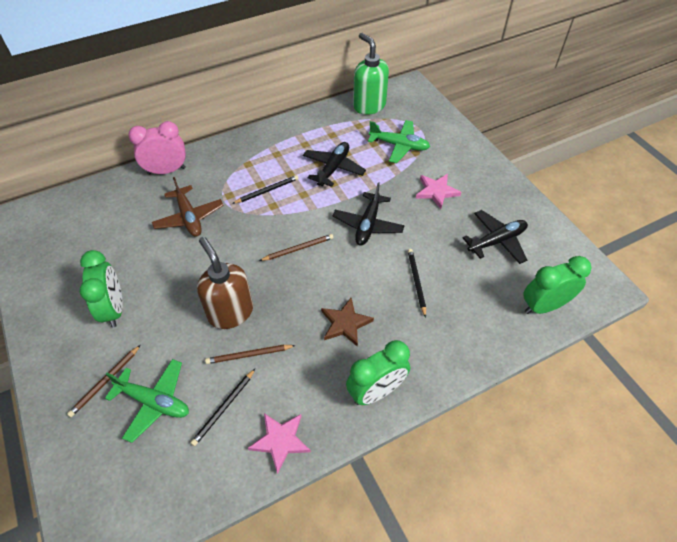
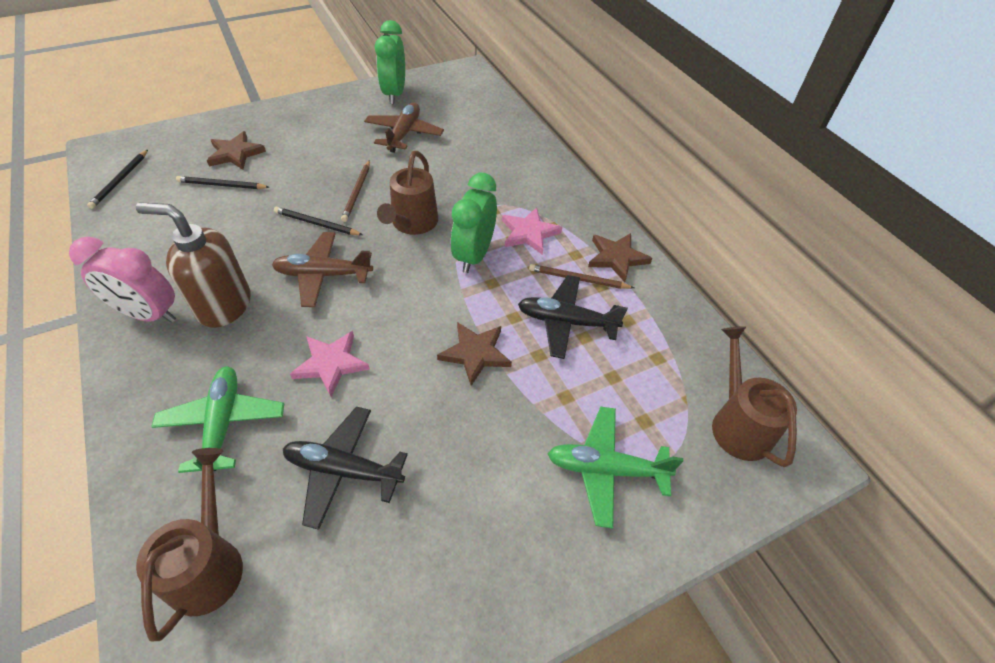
black plane: 3 -> 2
brown pencil: 3 -> 2
brown plane: 1 -> 2
brown star: 1 -> 3
brown watering can: 0 -> 3
green clock: 3 -> 2
green soap dispenser: 1 -> 0

